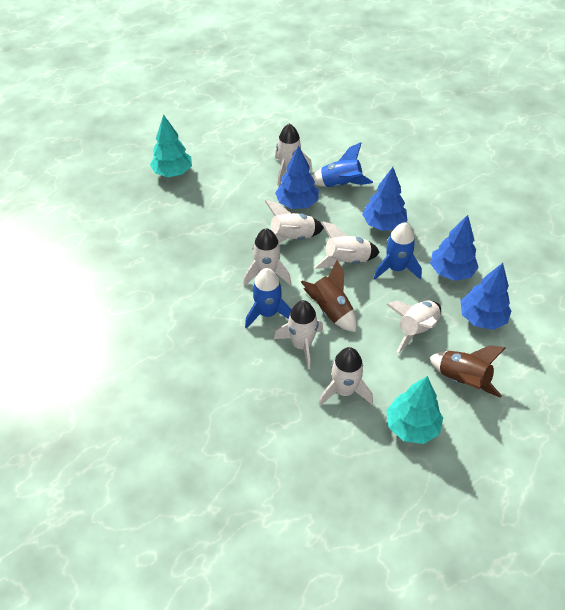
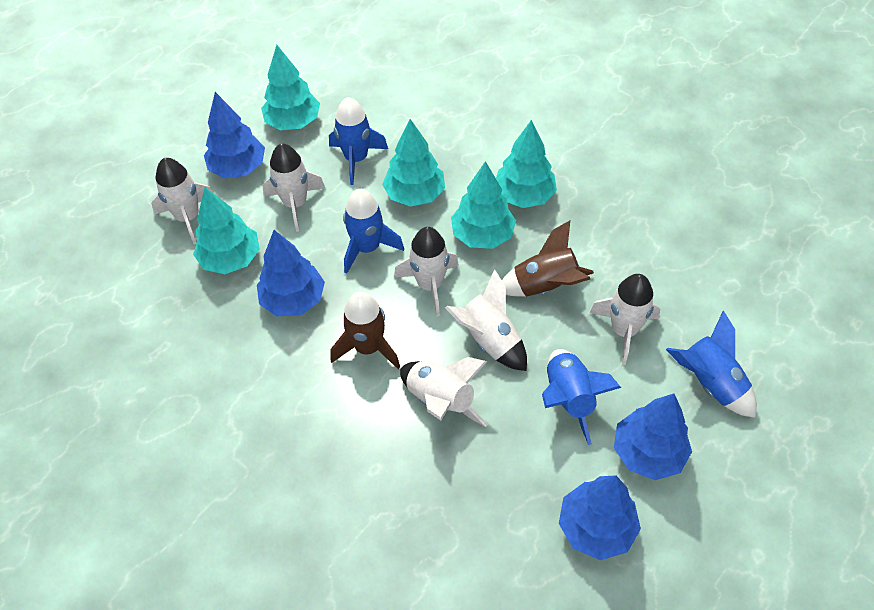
blue rocket: 3 -> 4
turquoise tree: 2 -> 5
white rocket: 7 -> 6

